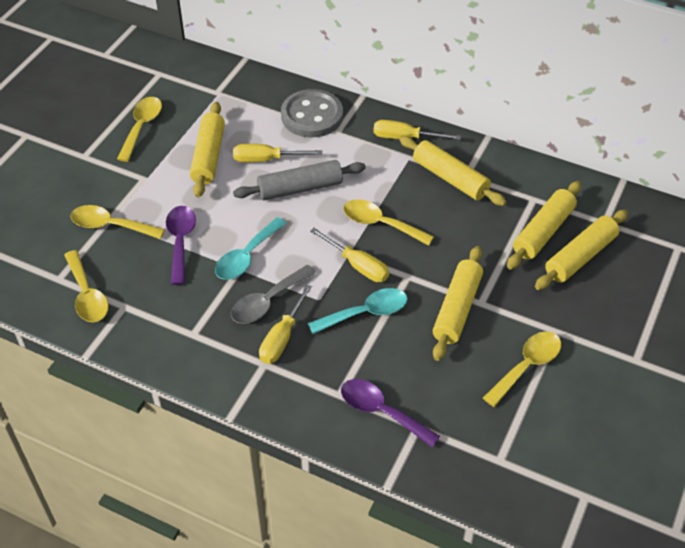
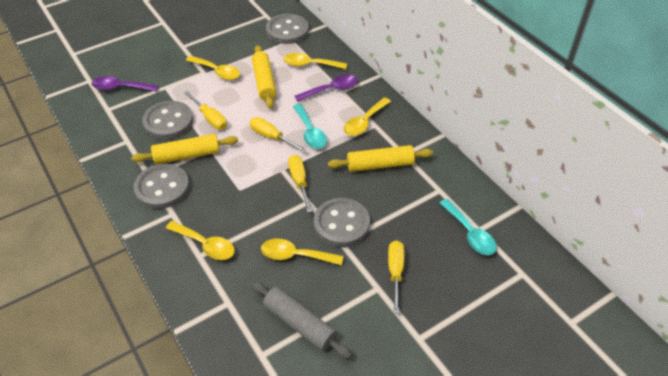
grey button: 1 -> 4
grey spoon: 1 -> 0
yellow rolling pin: 5 -> 3

